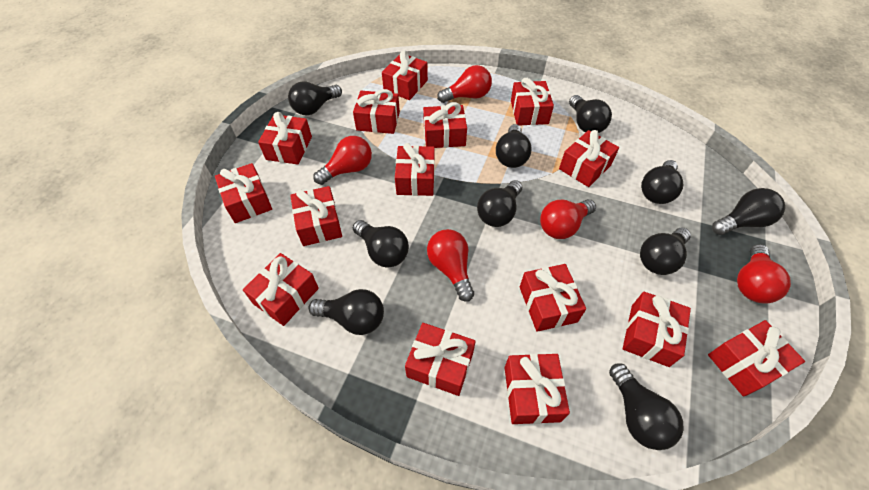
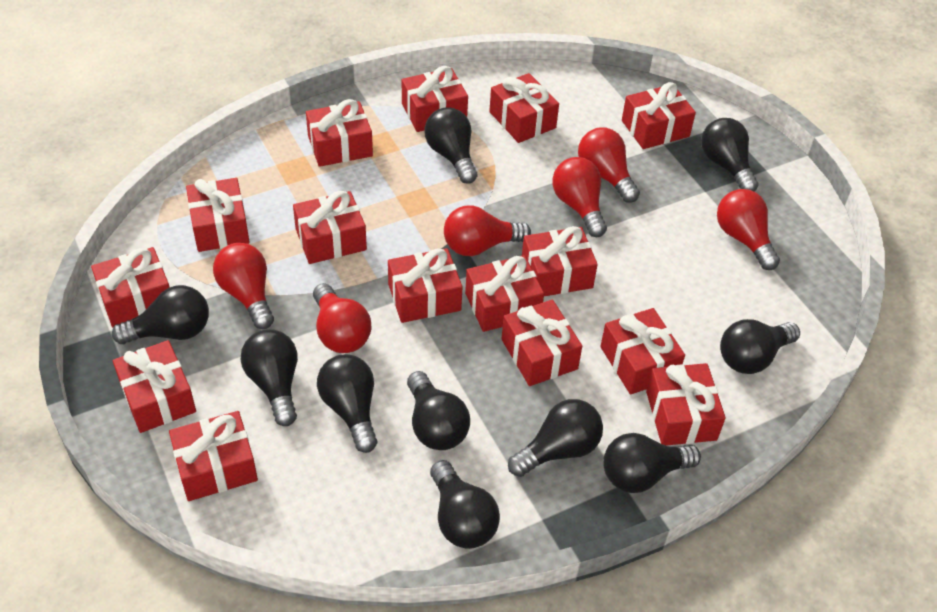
red light bulb: 5 -> 6

